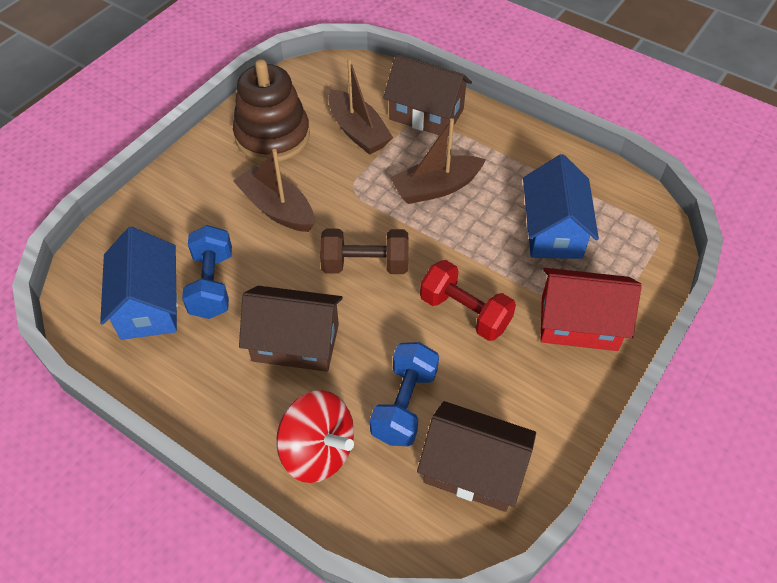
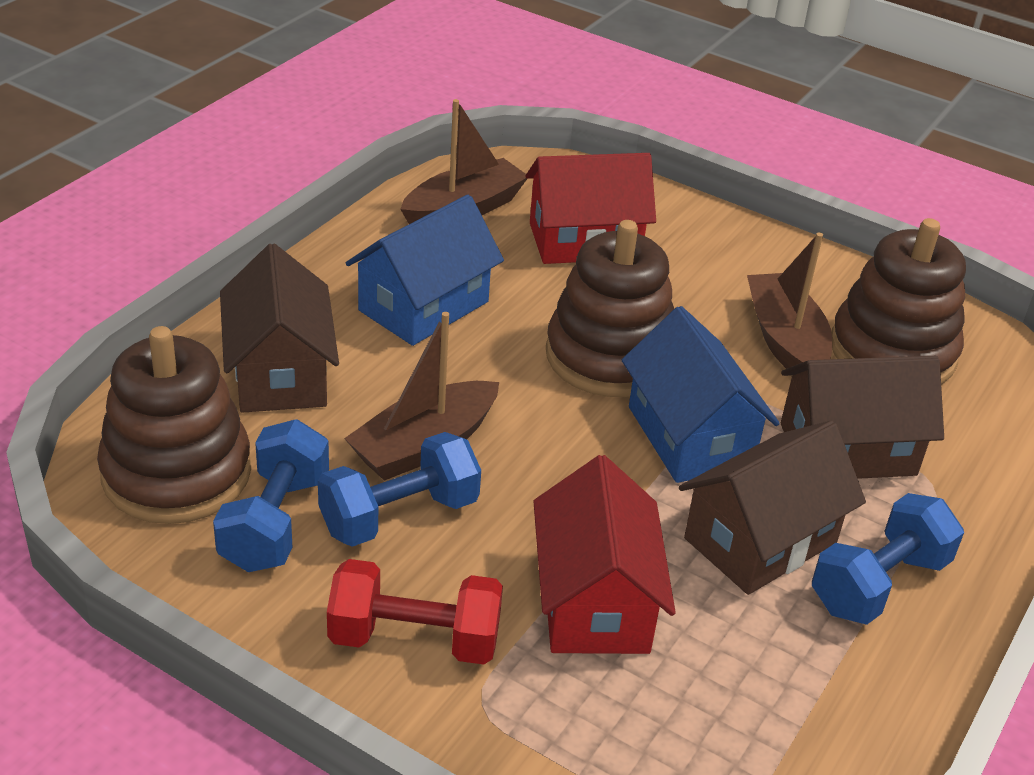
blue dumbbell: 2 -> 3
brown dumbbell: 1 -> 0
brown stacking toy: 1 -> 3
red house: 1 -> 2
red spinning top: 1 -> 0

